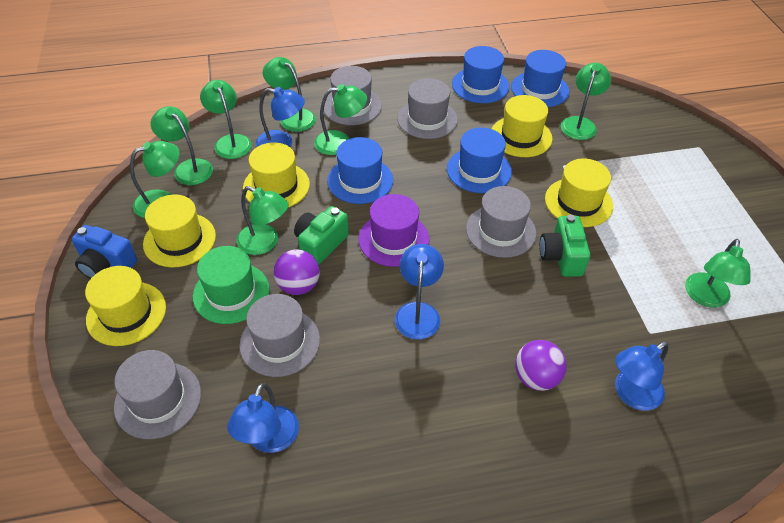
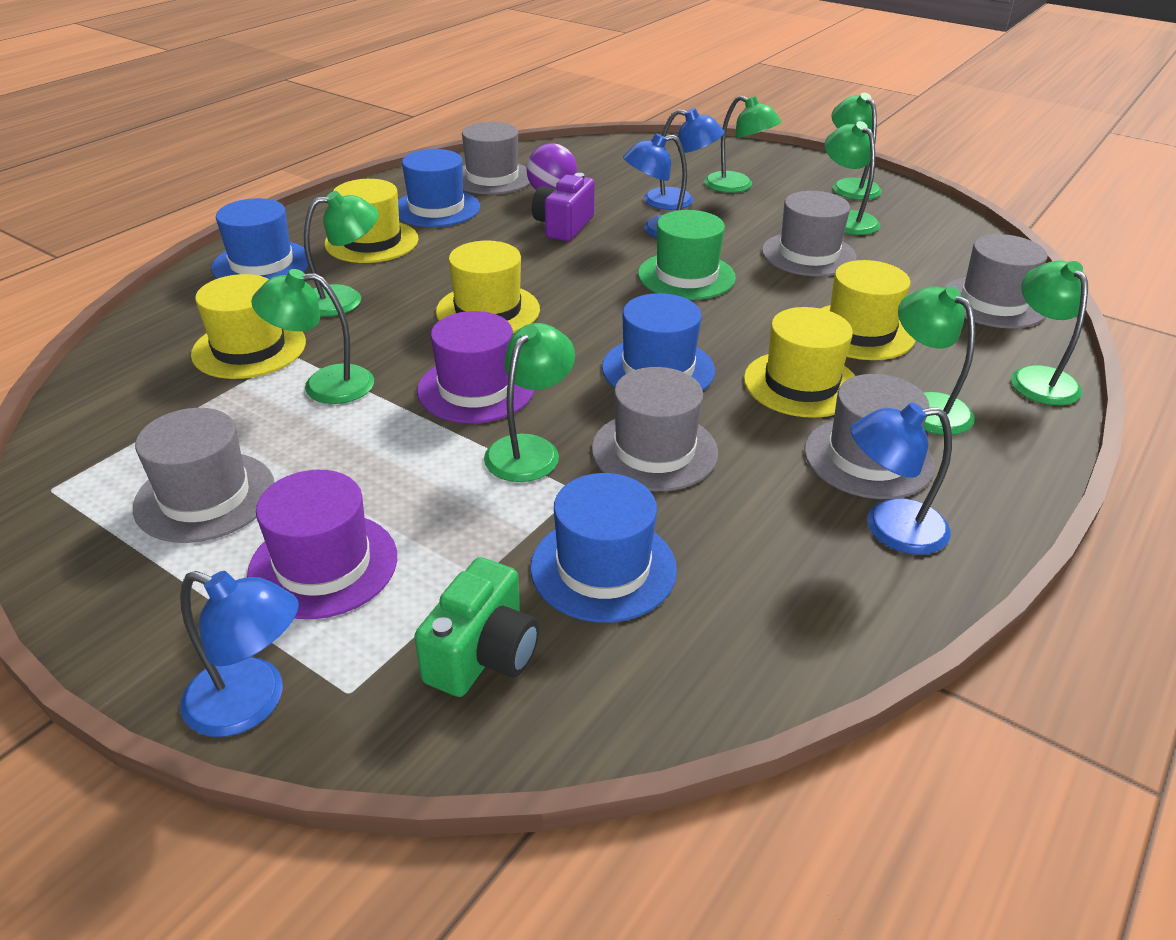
blue camera: 1 -> 0
green camera: 2 -> 1
grey hat: 5 -> 6
purple ball: 2 -> 1
purple camera: 0 -> 1
purple hat: 1 -> 2

